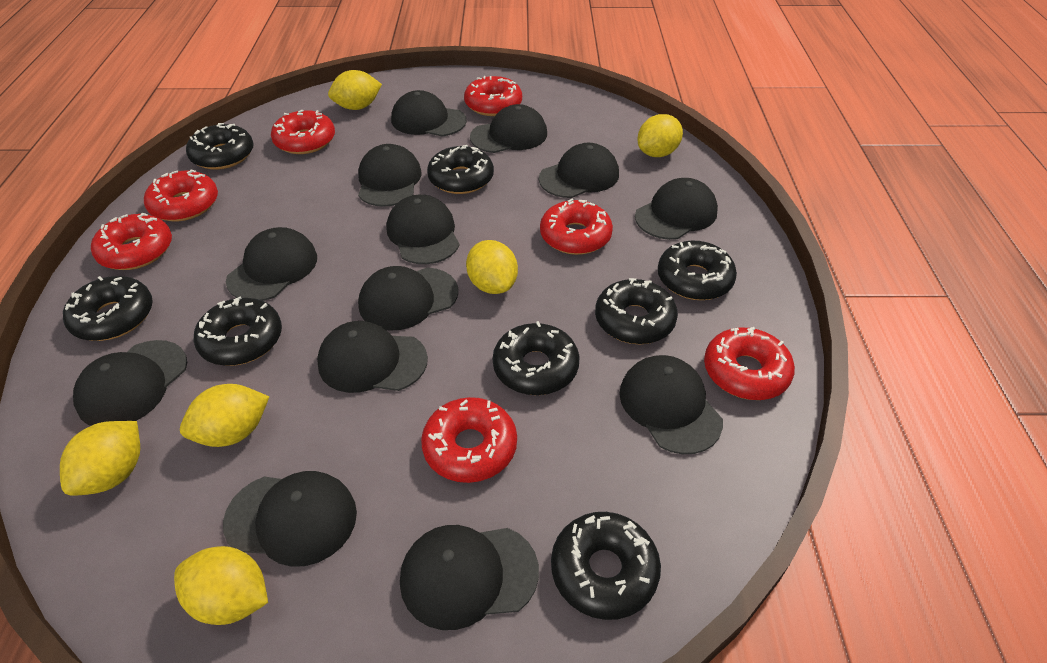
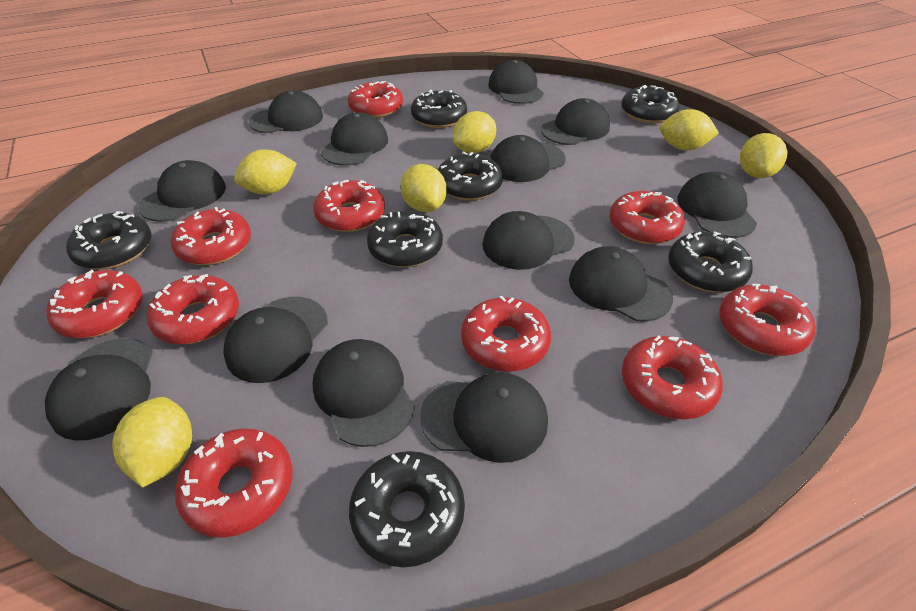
black donut: 8 -> 7
red donut: 7 -> 10

